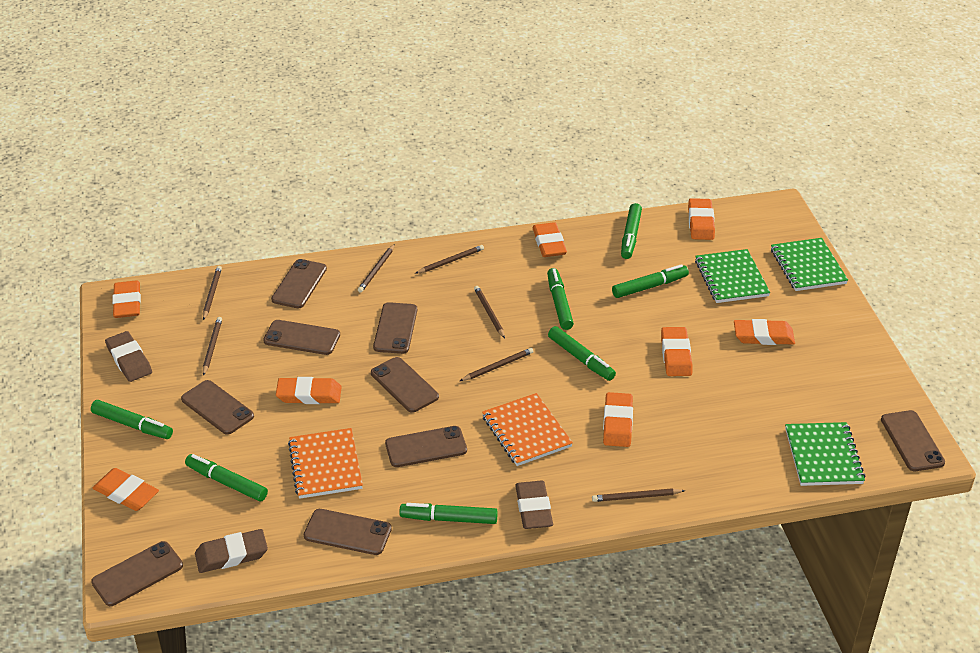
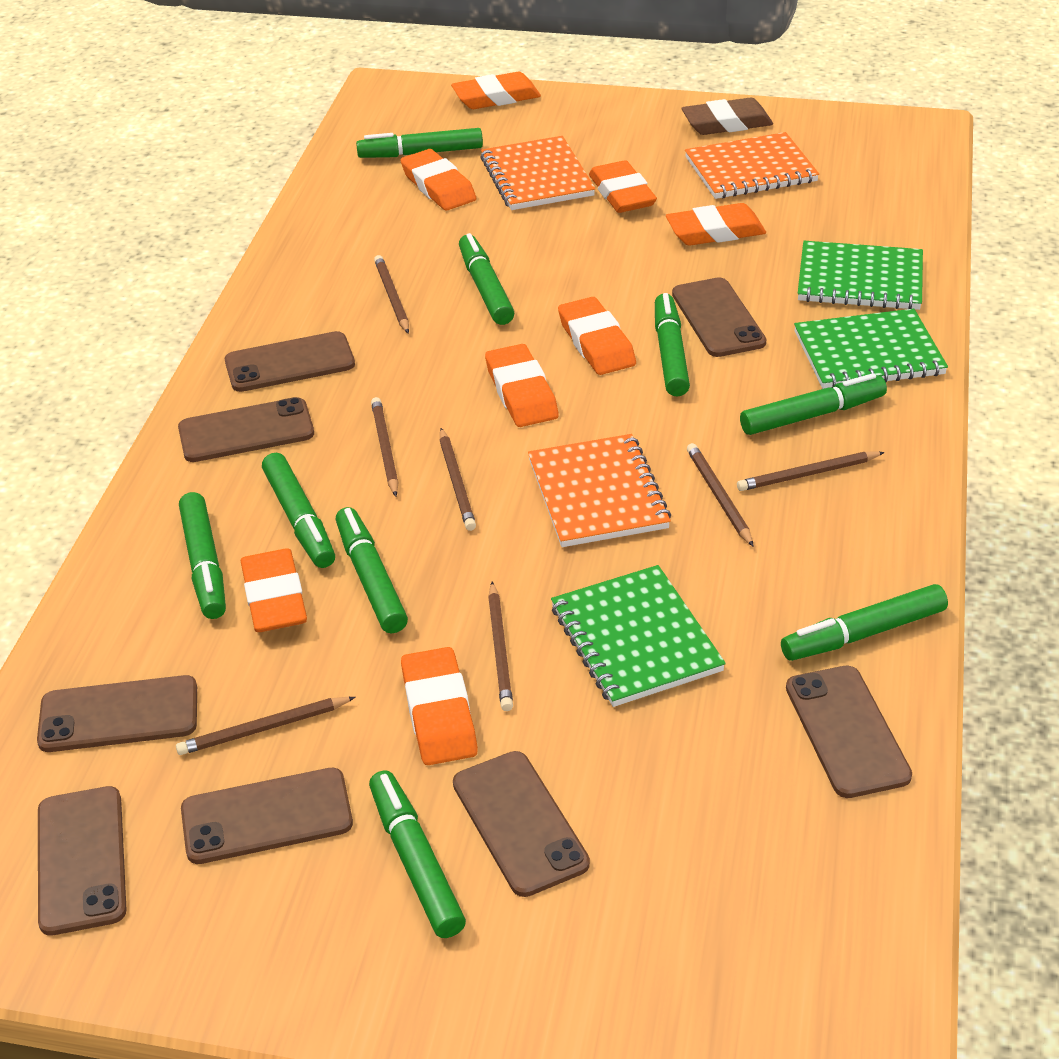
brown eraser: 3 -> 1
brown phone: 9 -> 8
green marker: 7 -> 9
orange notebook: 2 -> 3

